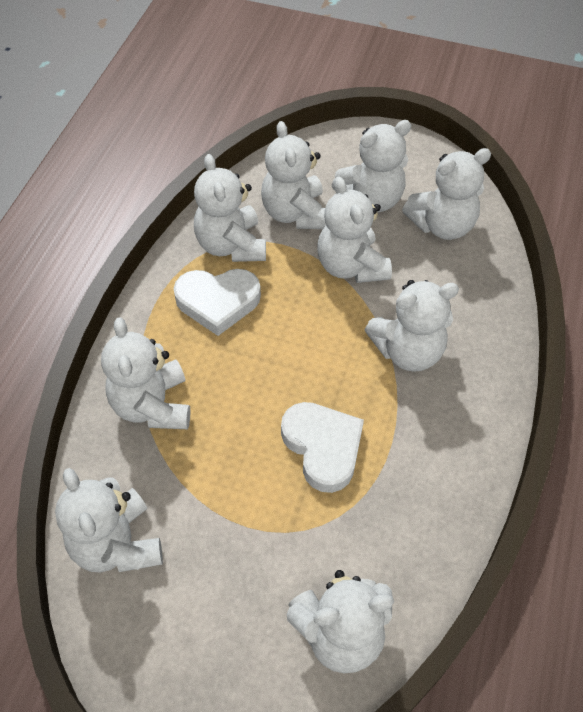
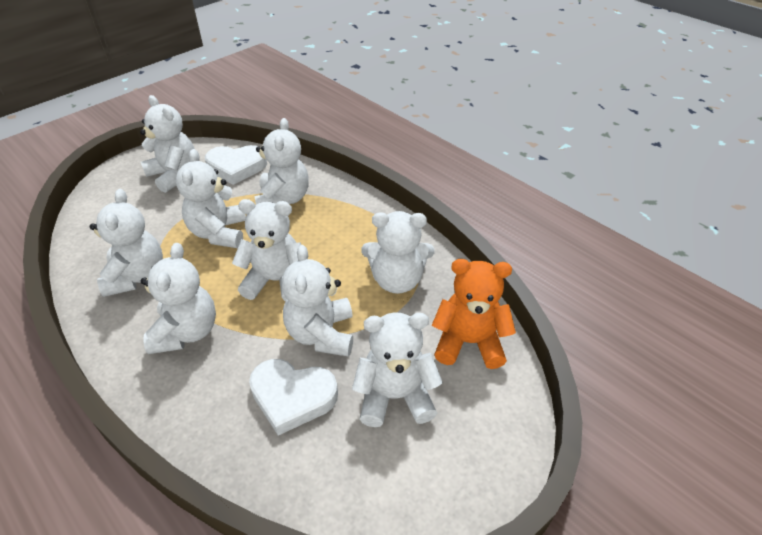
orange teddy bear: 0 -> 1

